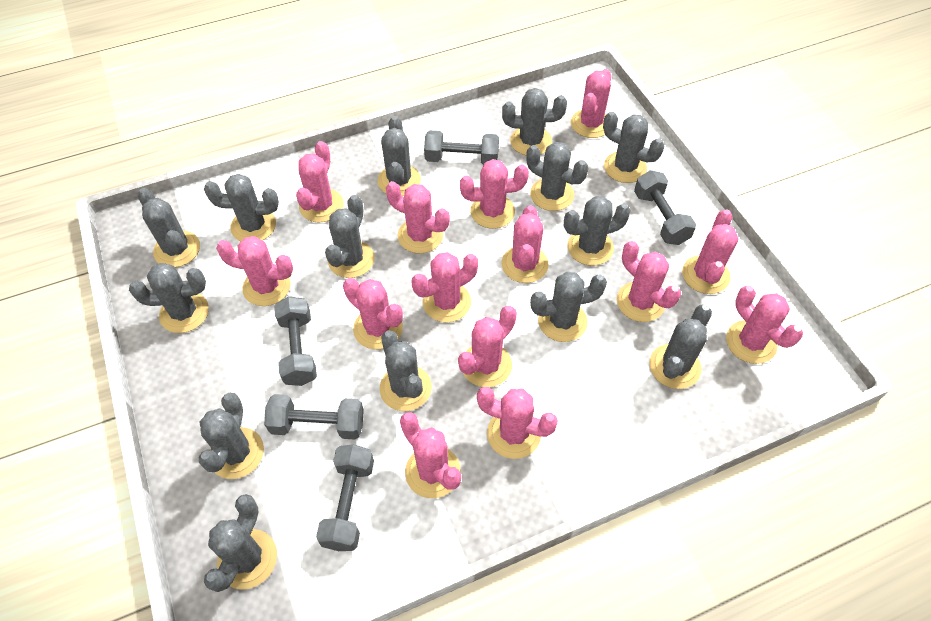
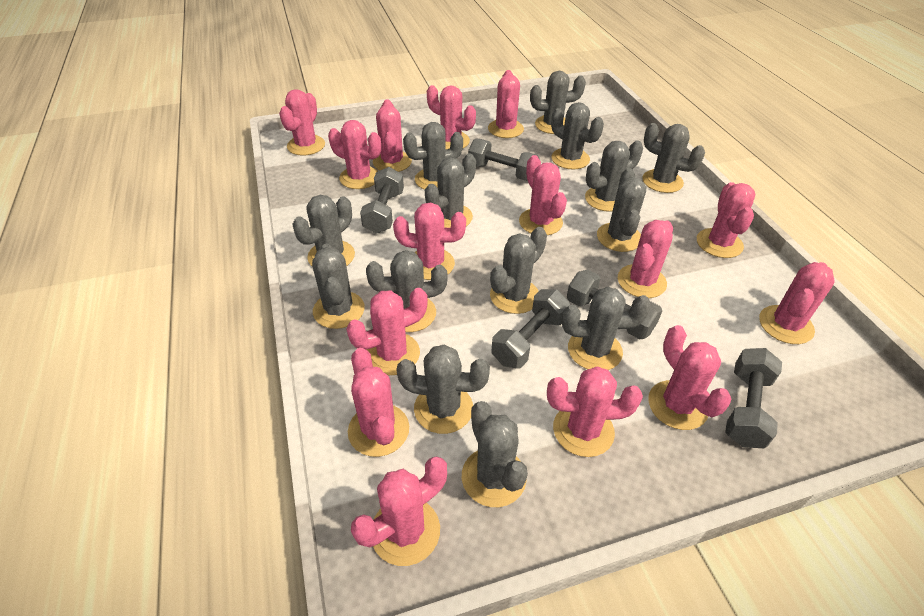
pink cactus: 14 -> 15

